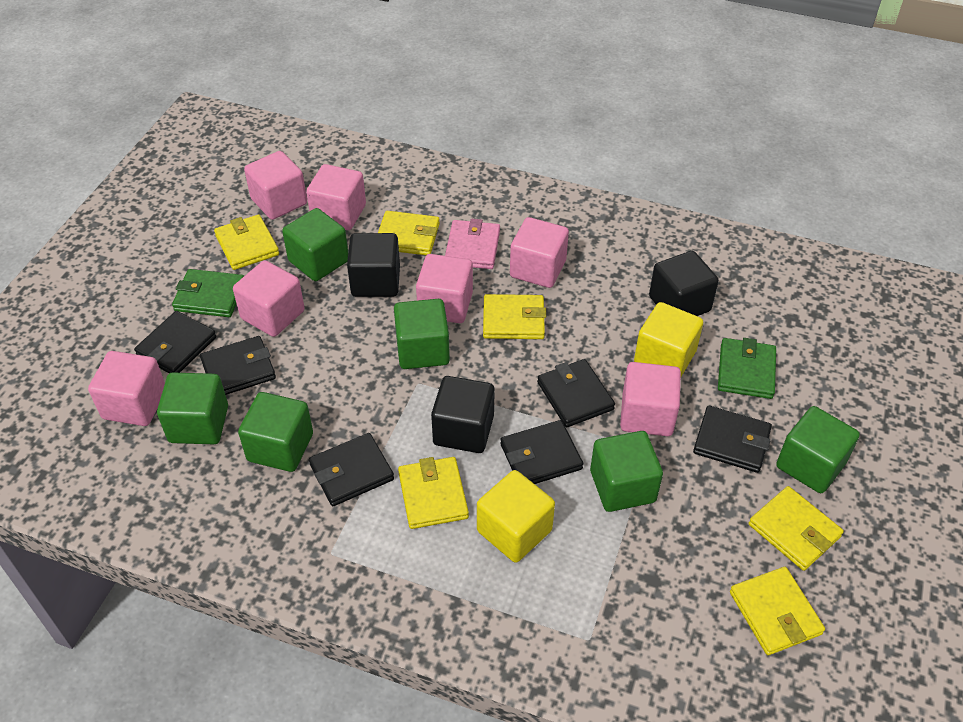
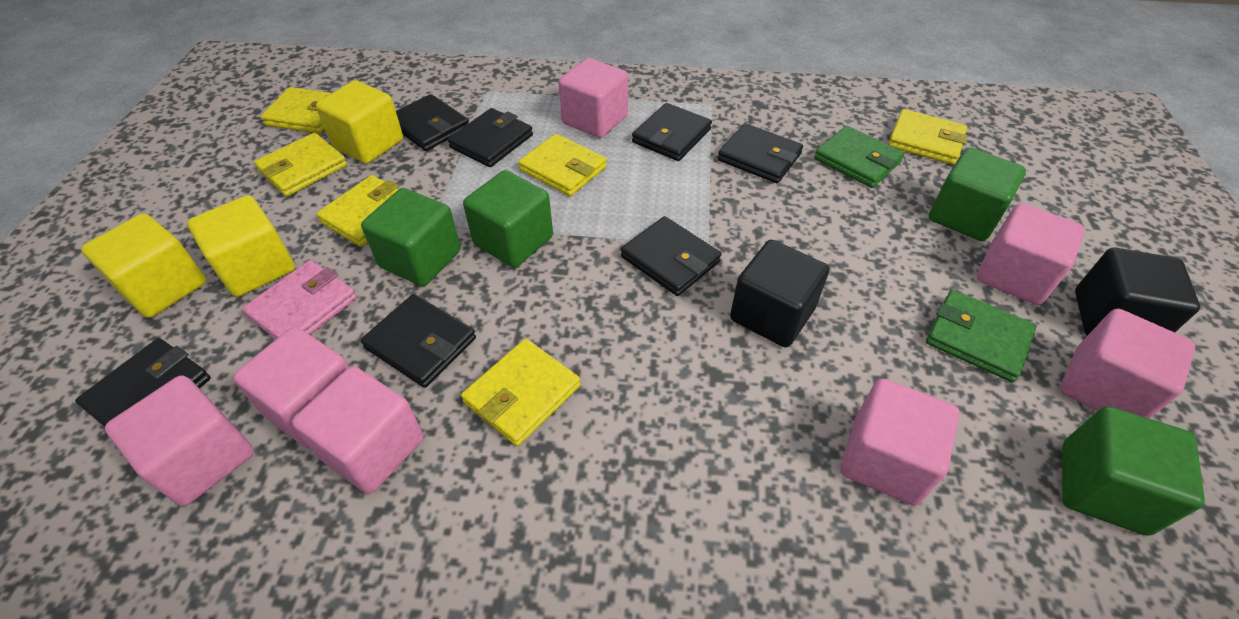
black cube: 3 -> 2
black wallet: 6 -> 7
green cube: 6 -> 4
yellow cube: 2 -> 3

